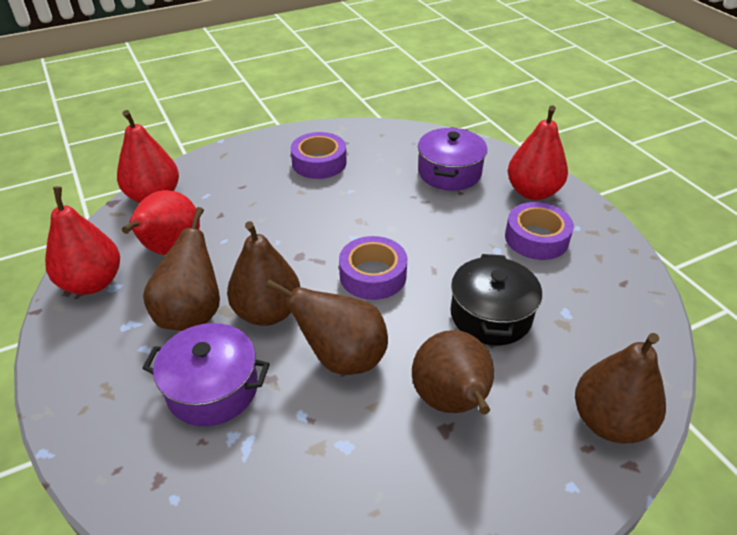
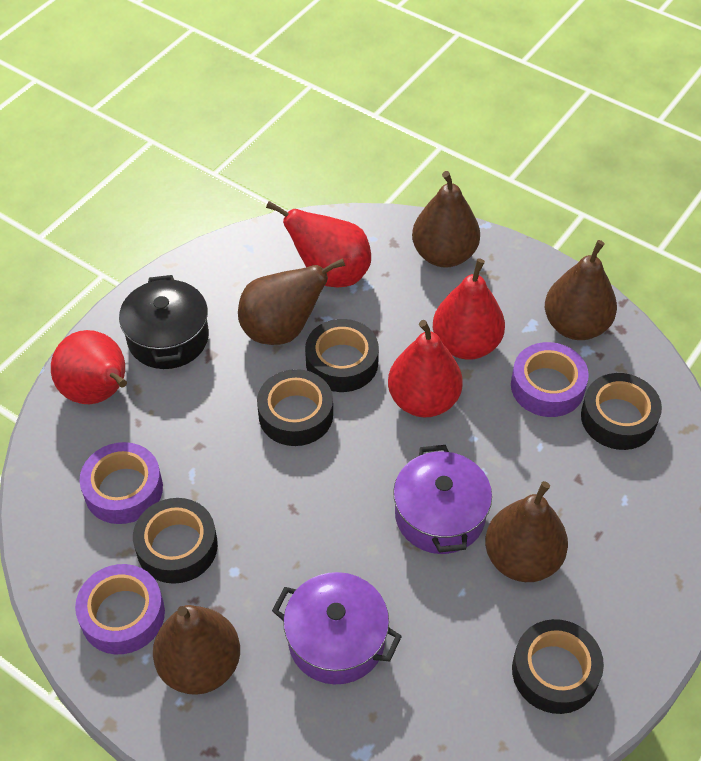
black tape: 0 -> 5

